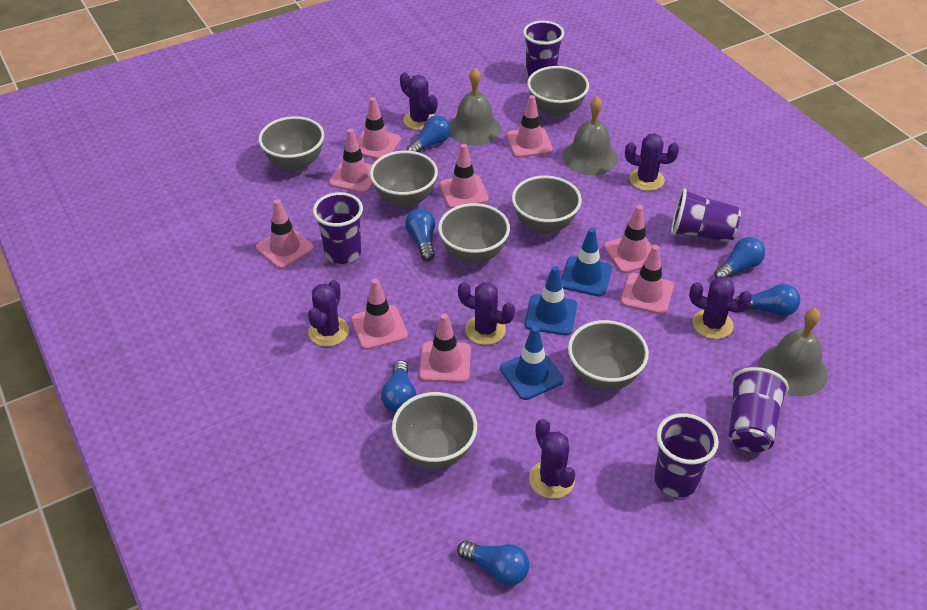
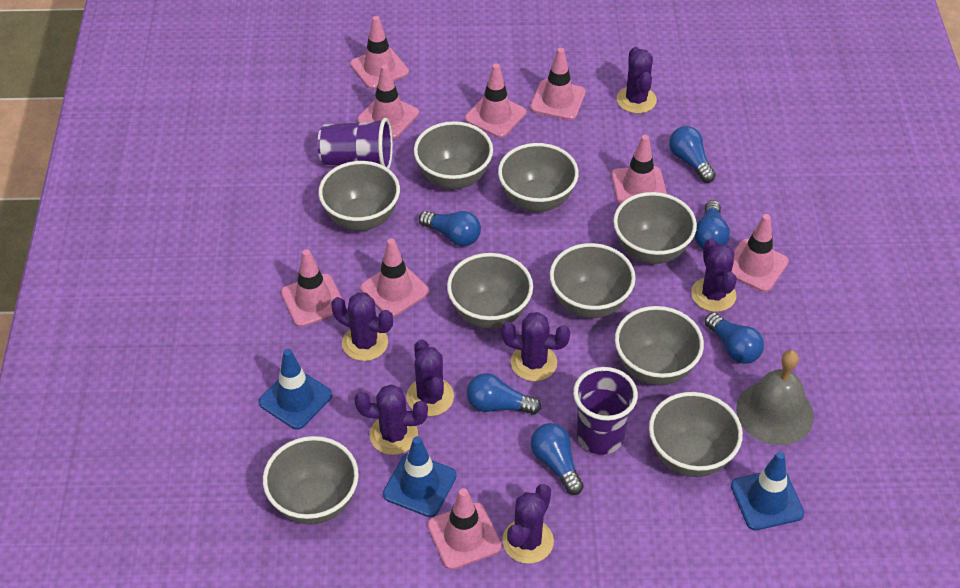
grey bell: 3 -> 1
grey bowl: 7 -> 9
purple cactus: 6 -> 7
purple cup: 5 -> 2

